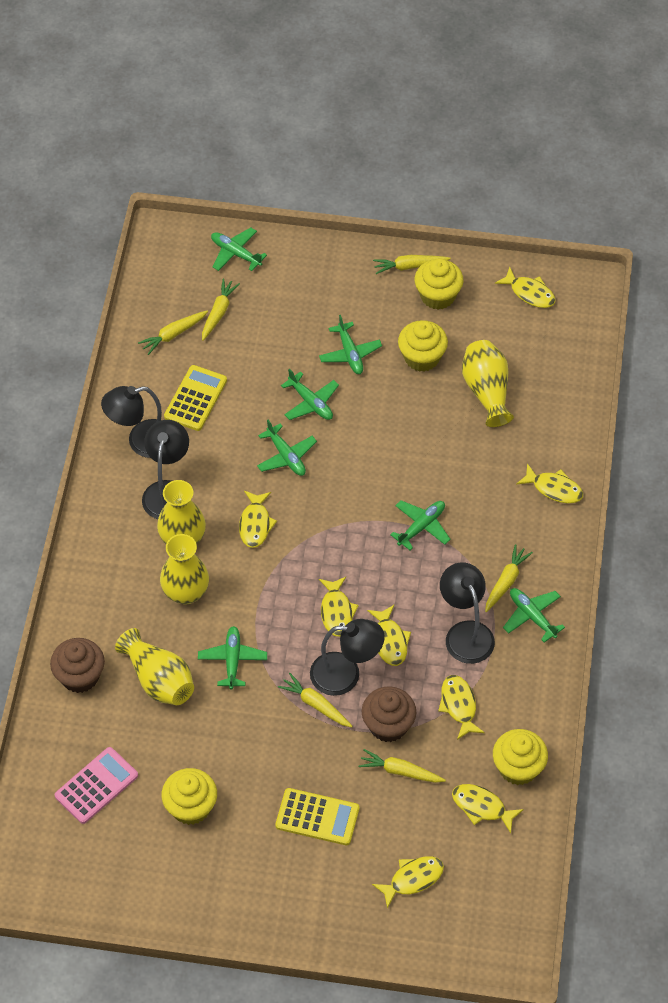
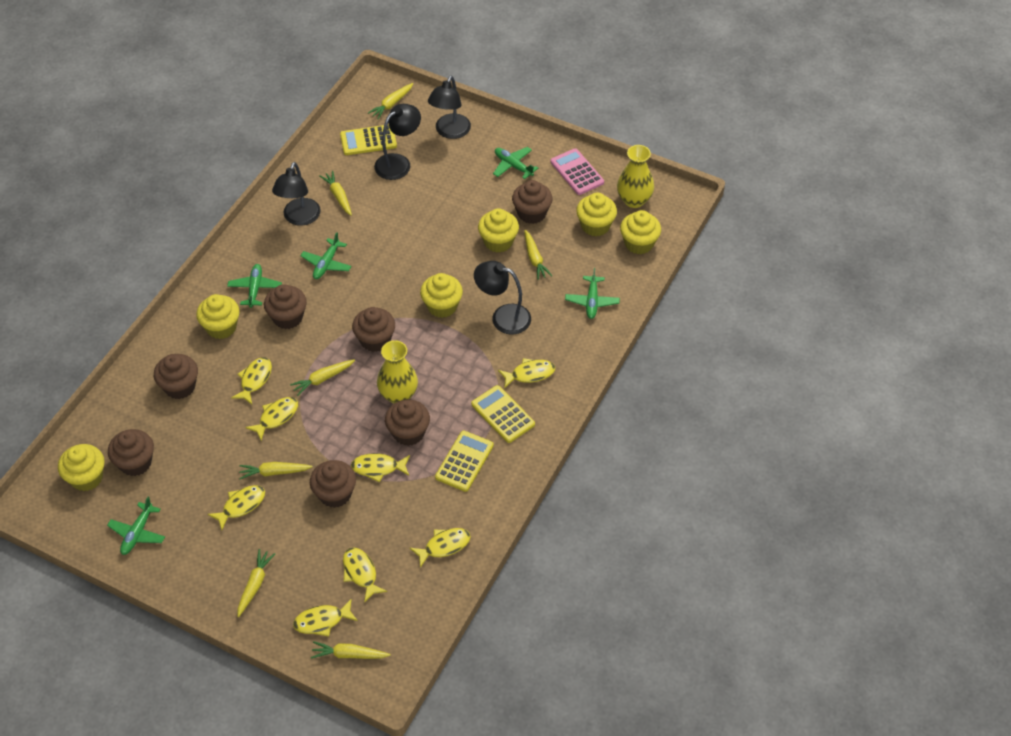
brown cupcake: 2 -> 7
green plane: 7 -> 5
yellow calculator: 2 -> 3
yellow carrot: 6 -> 7
yellow cupcake: 4 -> 6
yellow vase: 4 -> 2

